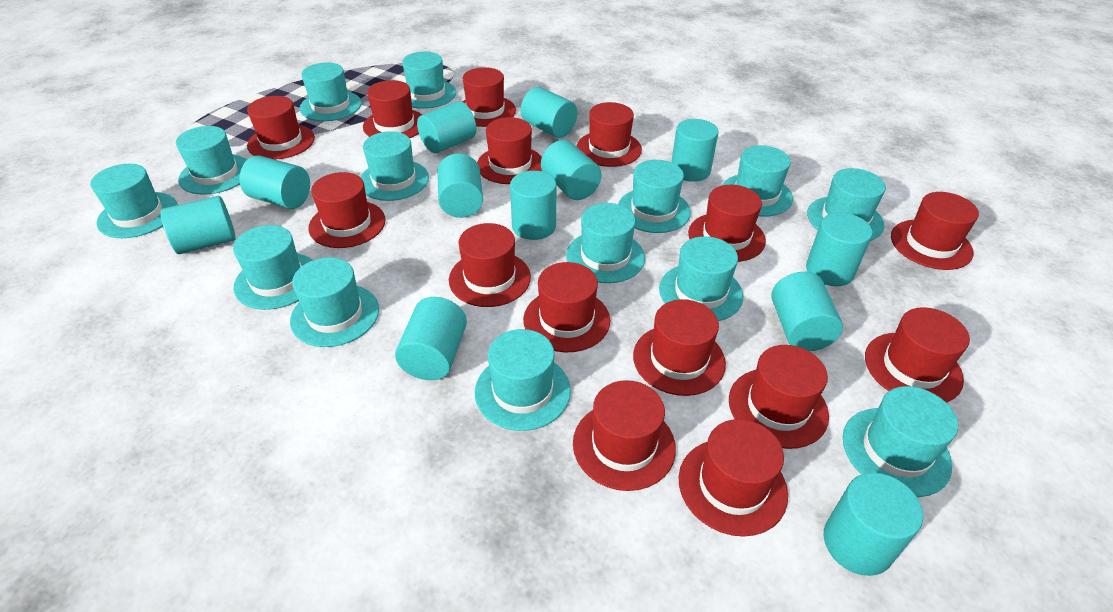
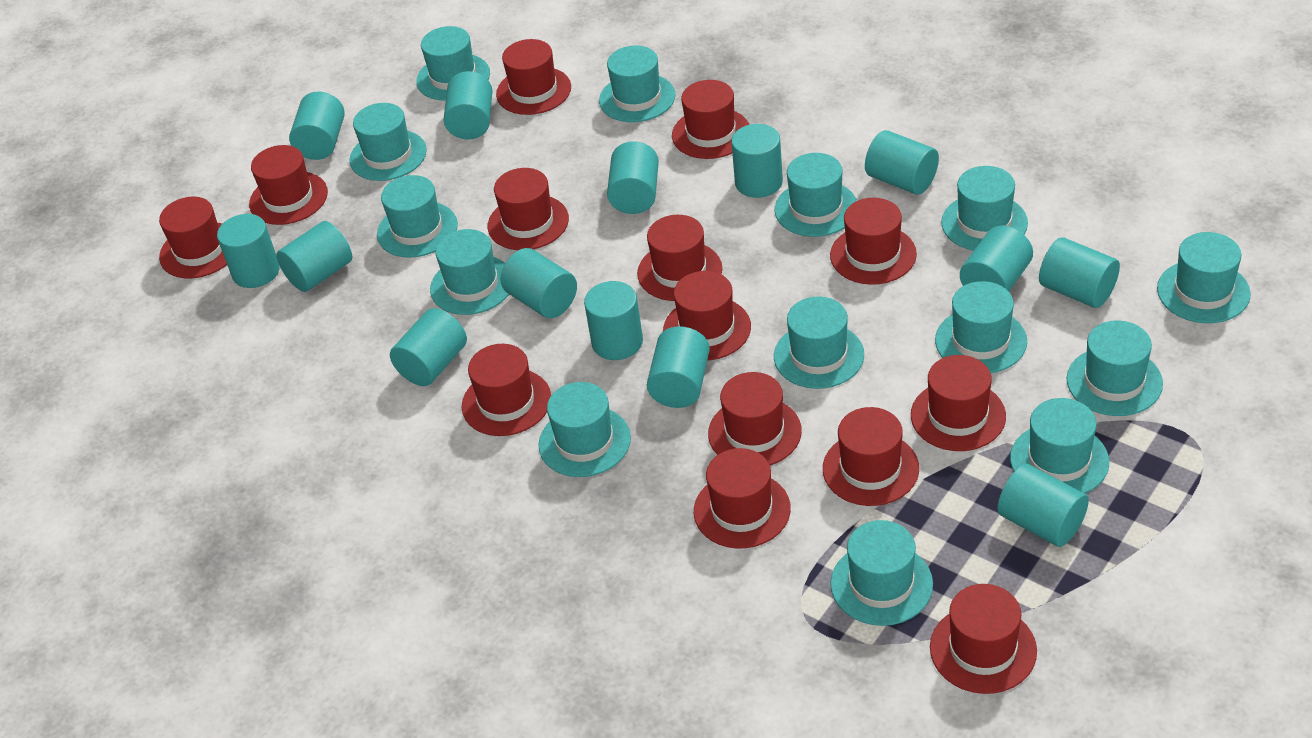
red hat: 15 -> 14
turquoise cylinder: 12 -> 14

